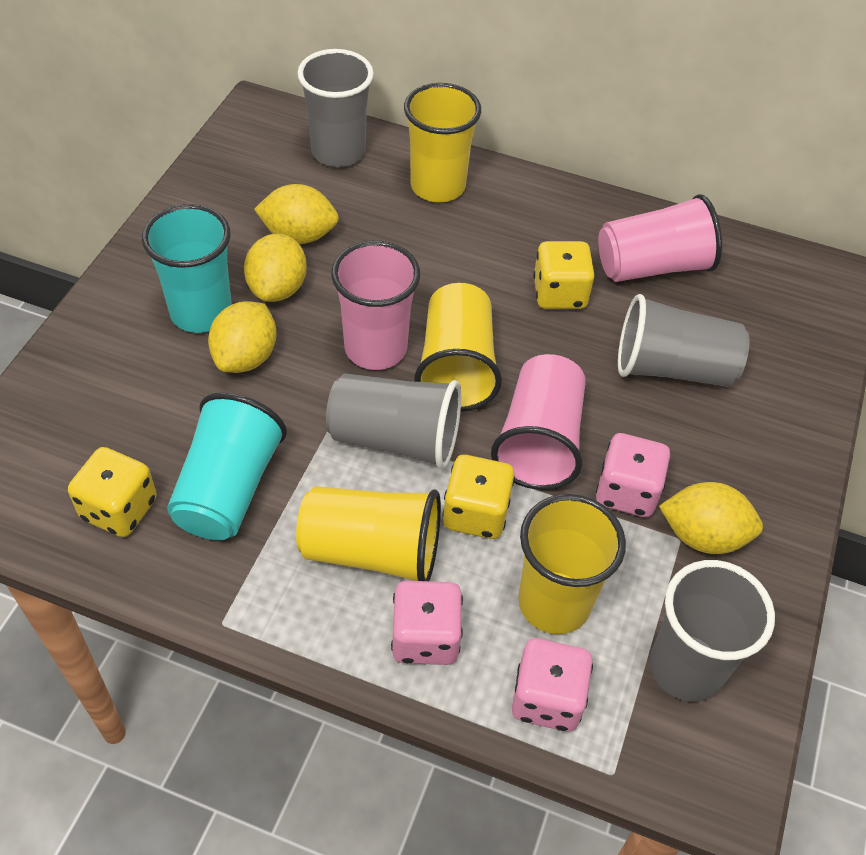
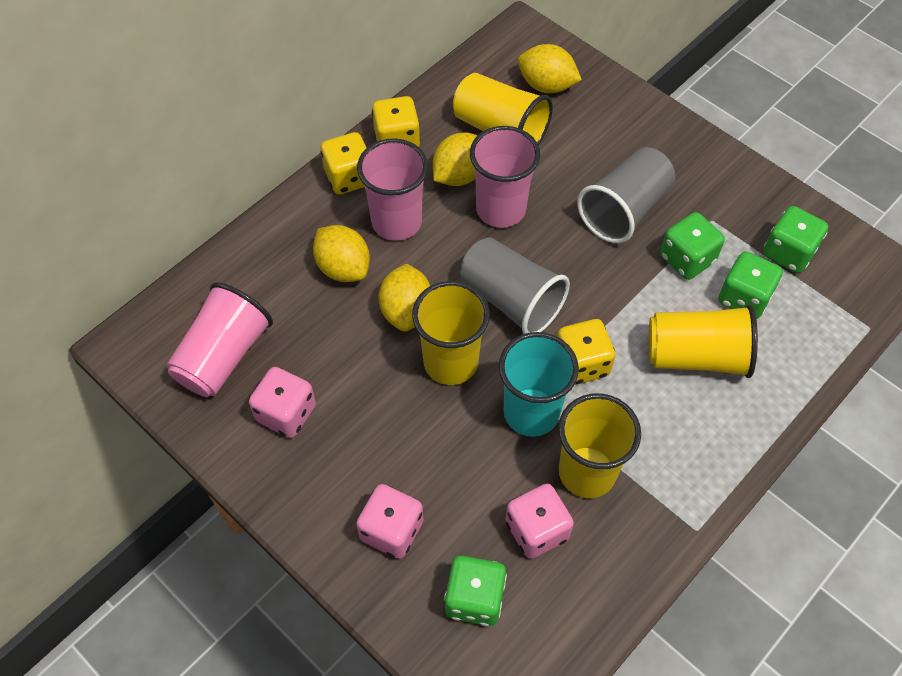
green dice: 0 -> 4
grey cup: 4 -> 2
turquoise cup: 2 -> 1

